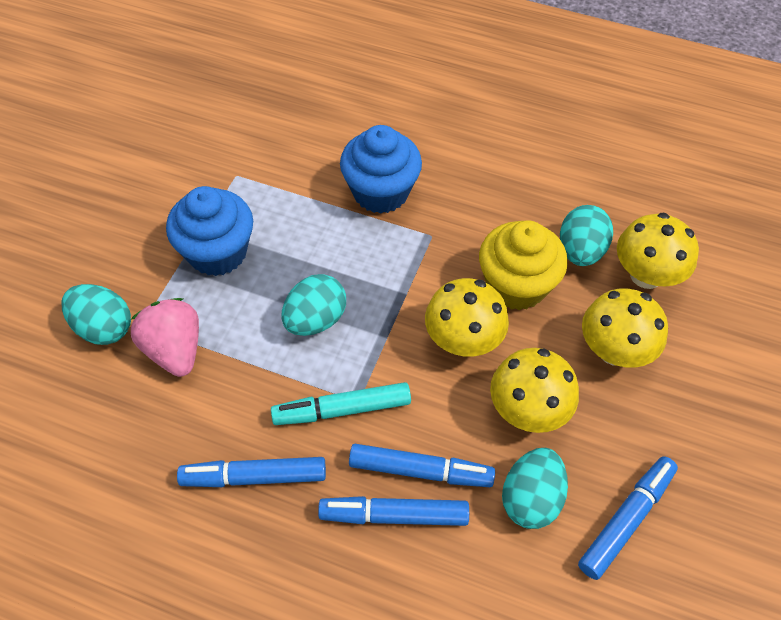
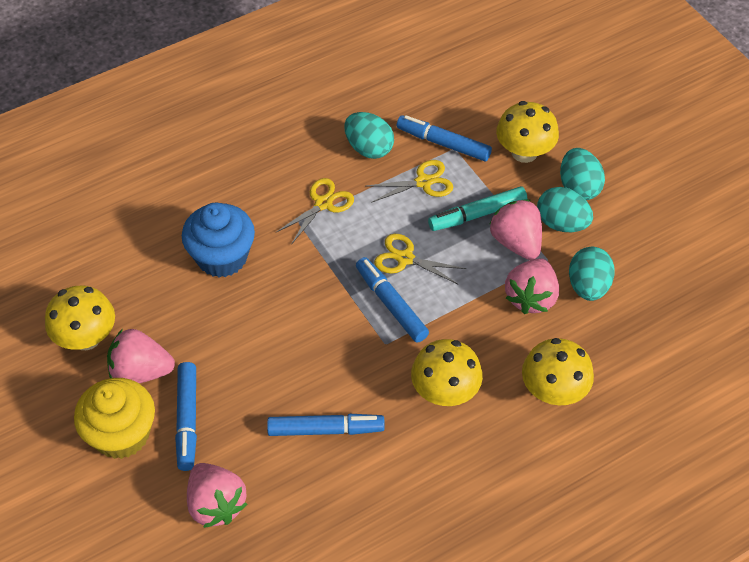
blue cupcake: 2 -> 1
pink strawberry: 1 -> 4
yellow scissors: 0 -> 3

